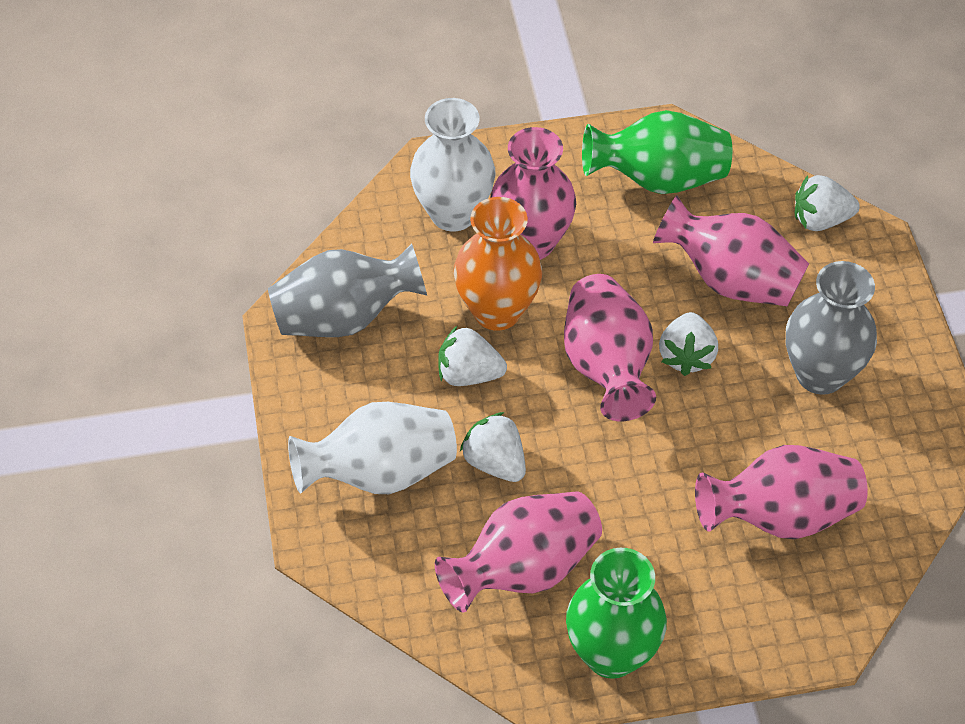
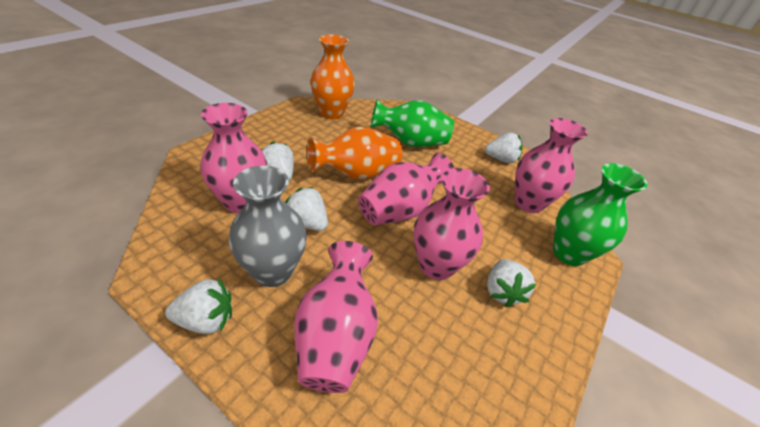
grey vase: 2 -> 1
orange vase: 1 -> 2
white strawberry: 4 -> 5
white vase: 2 -> 0

